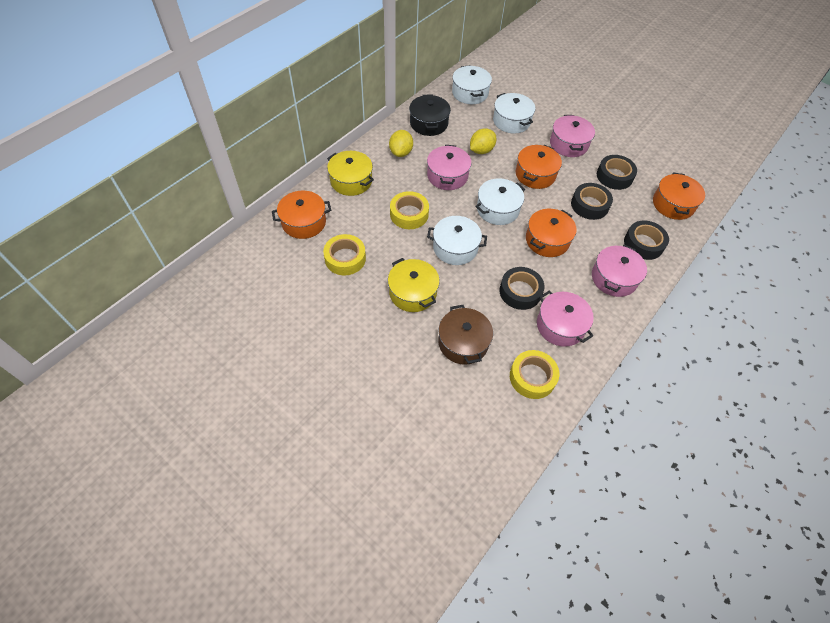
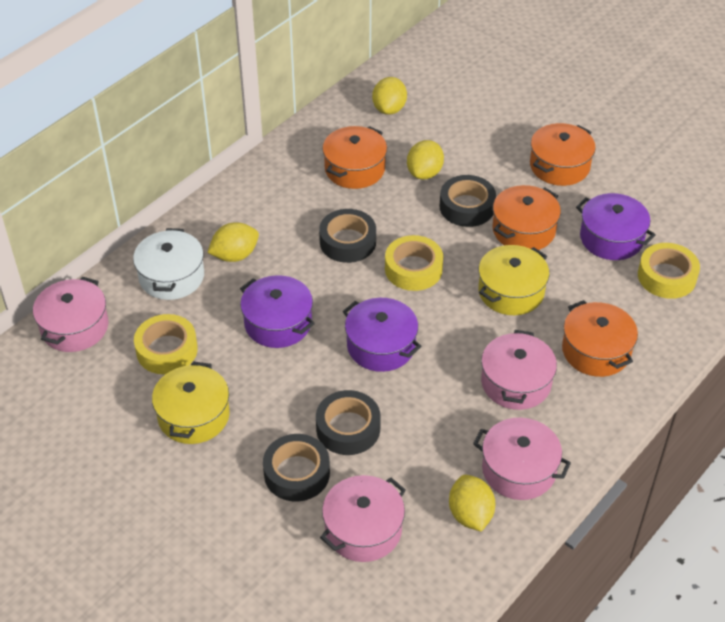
black pot: 1 -> 0
brown pot: 1 -> 0
purple pot: 0 -> 3
white pot: 4 -> 1
yellow lemon: 2 -> 4

